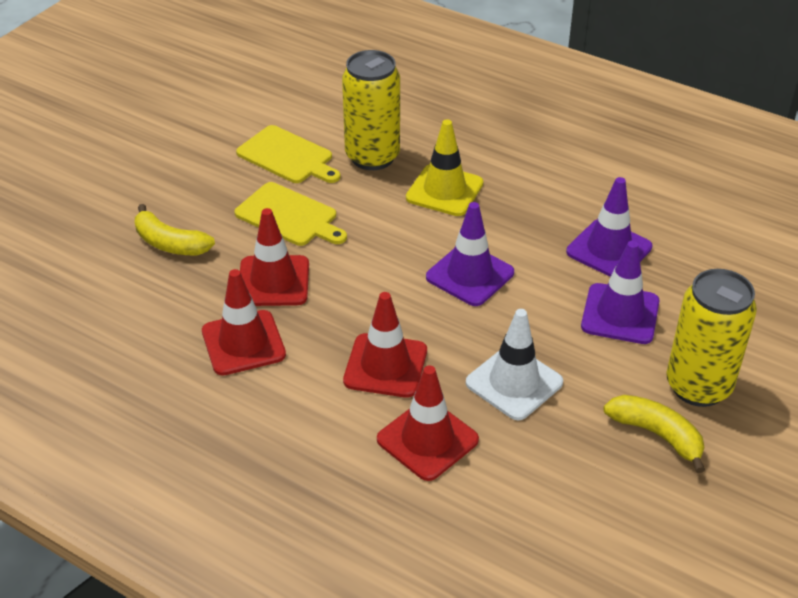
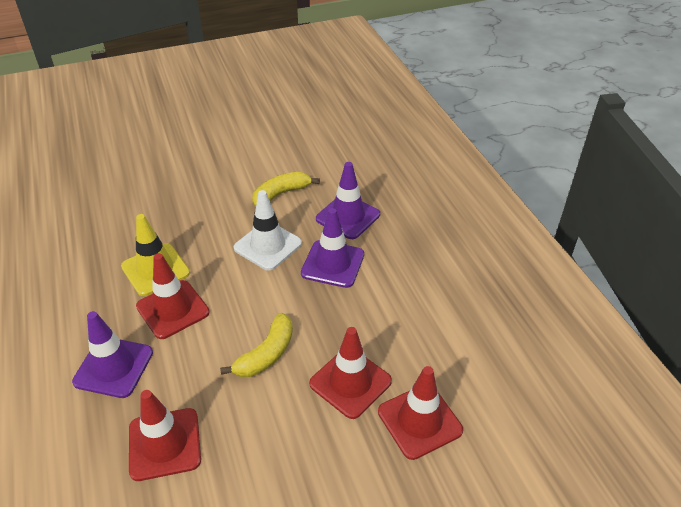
yellow can: 2 -> 0
yellow cutting board: 2 -> 0

